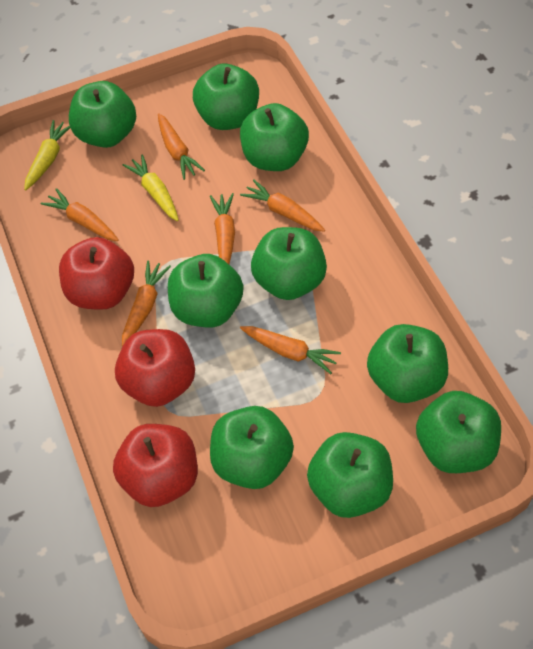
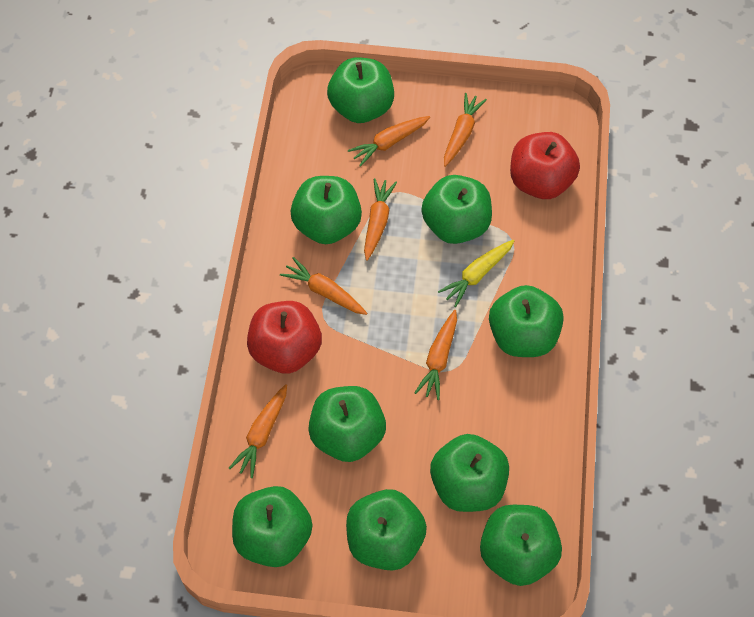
red apple: 3 -> 2
yellow carrot: 2 -> 1

